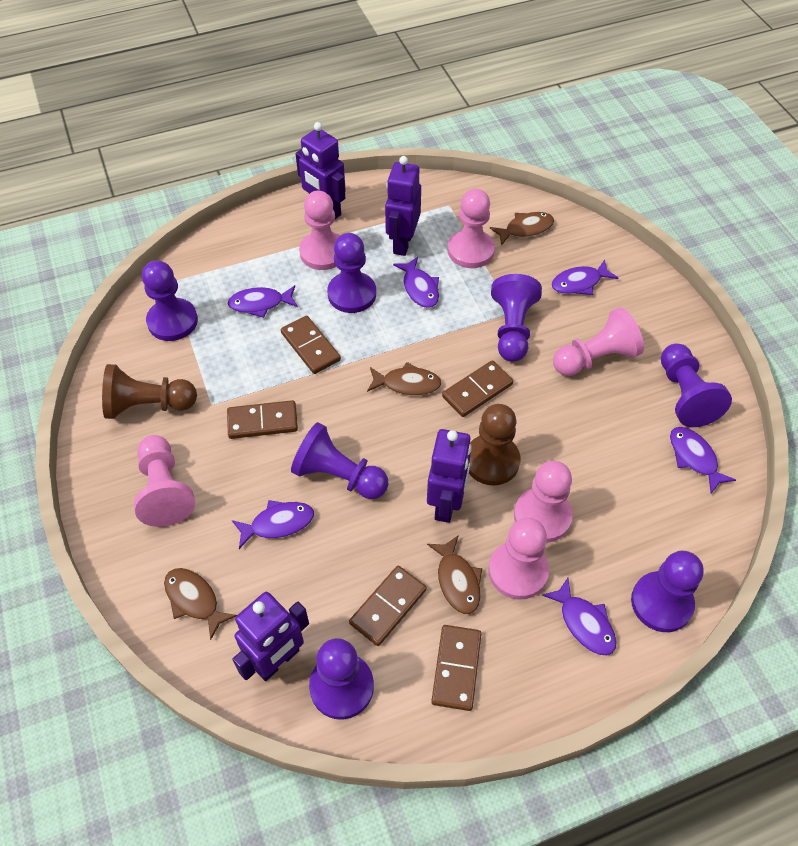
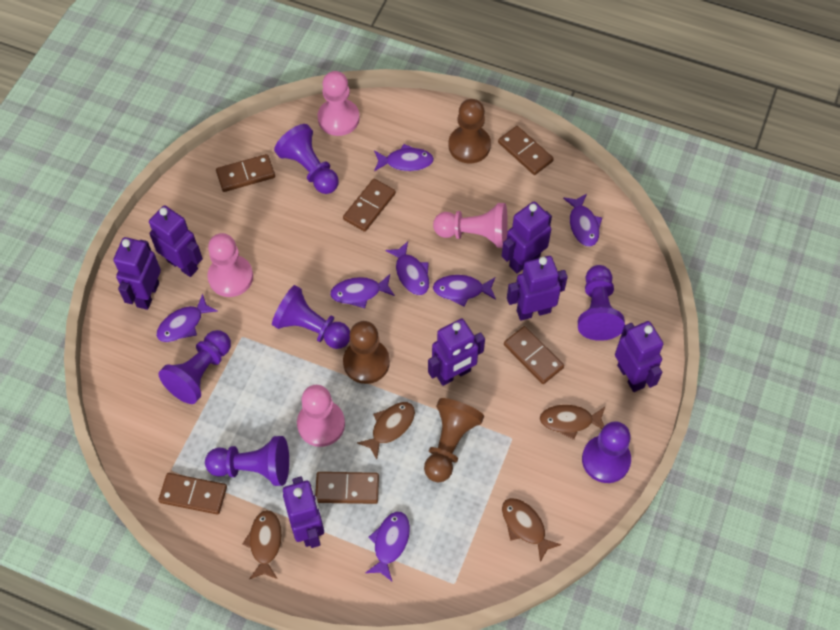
brown domino: 5 -> 6
brown pawn: 2 -> 3
pink pawn: 6 -> 4
purple fish: 6 -> 7
purple pawn: 7 -> 6
purple robot: 4 -> 7

